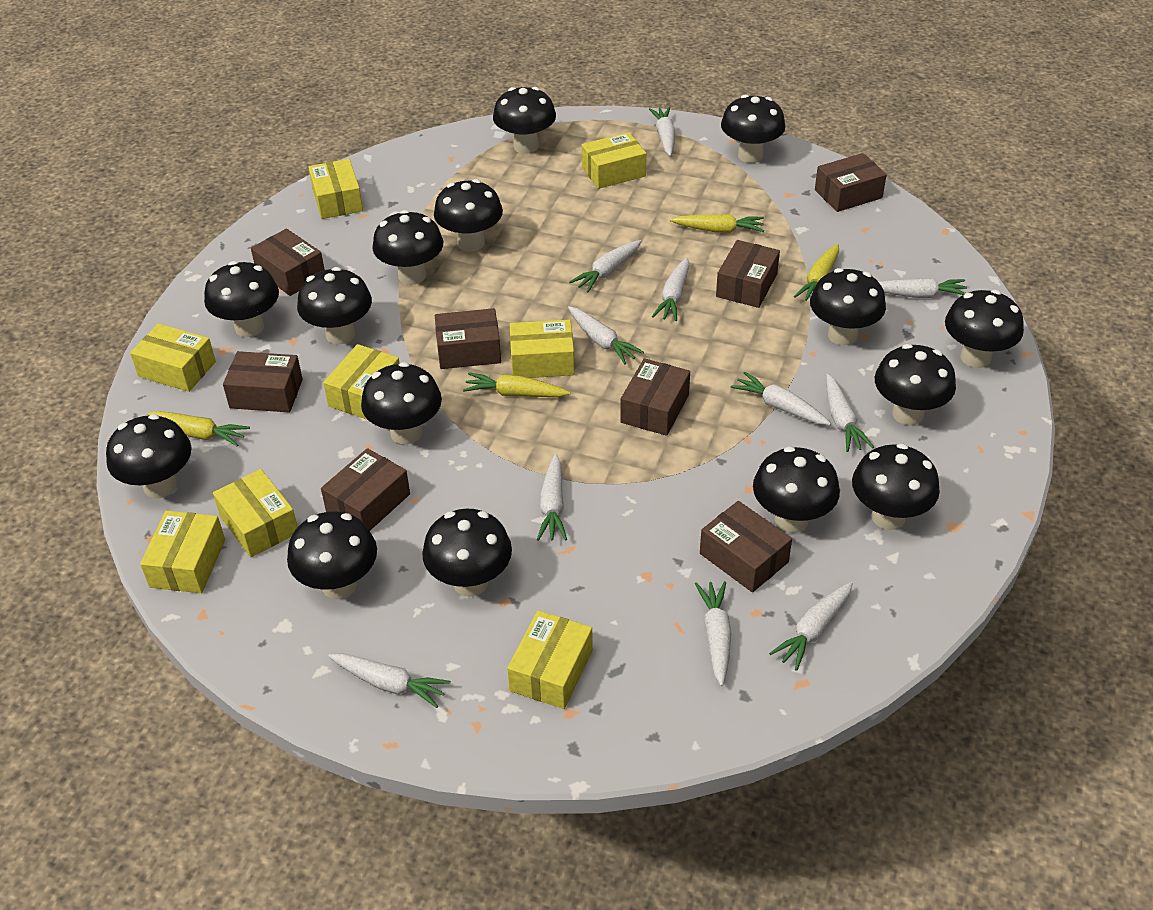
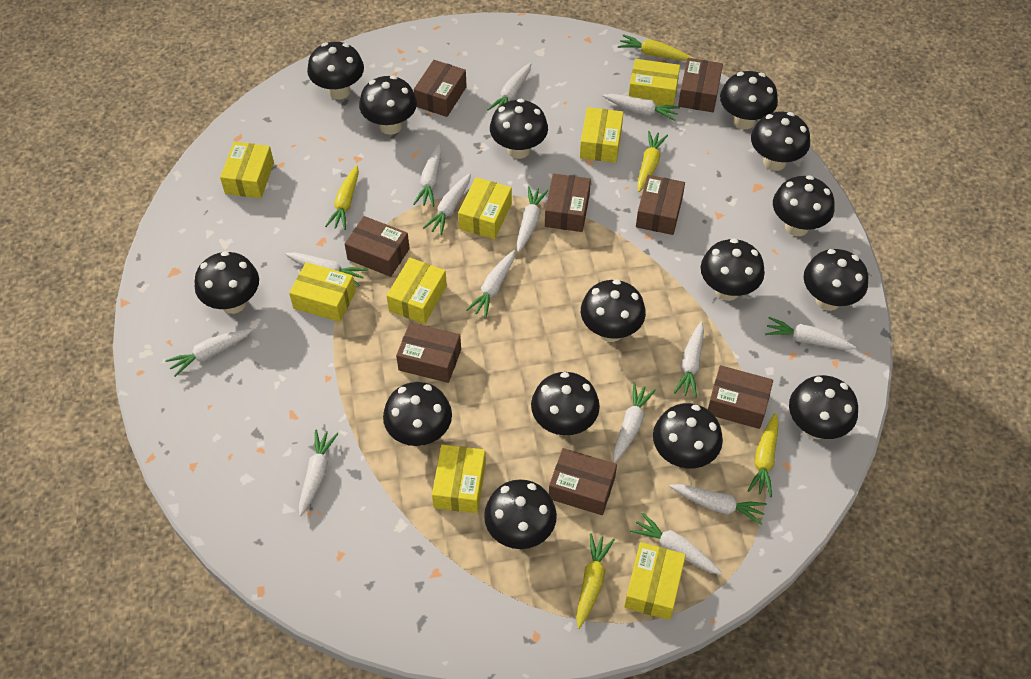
white carrot: 11 -> 14
yellow carrot: 4 -> 5

